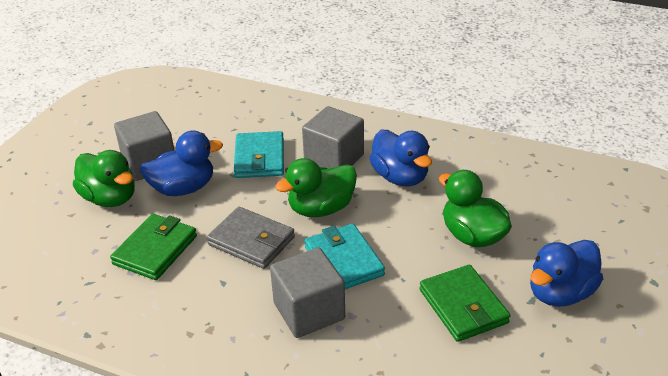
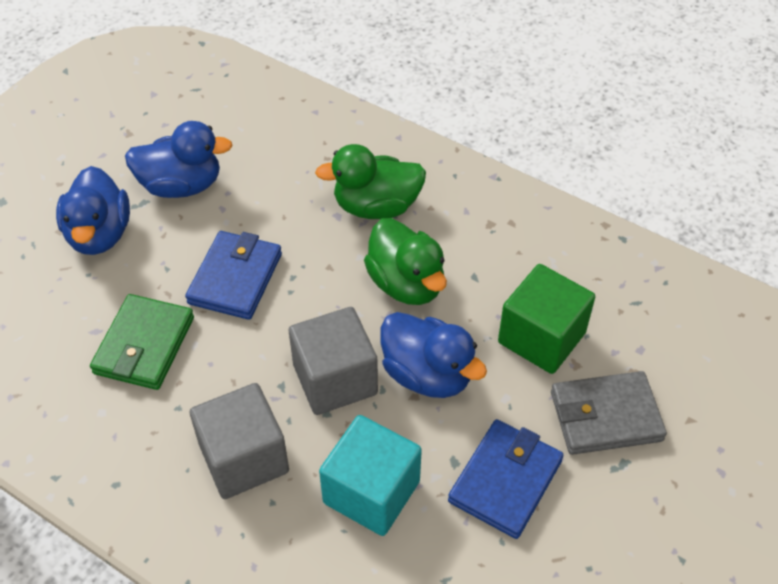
blue wallet: 0 -> 2
green cube: 0 -> 1
green duck: 3 -> 2
green wallet: 2 -> 1
grey cube: 3 -> 2
turquoise cube: 0 -> 1
turquoise wallet: 2 -> 0

